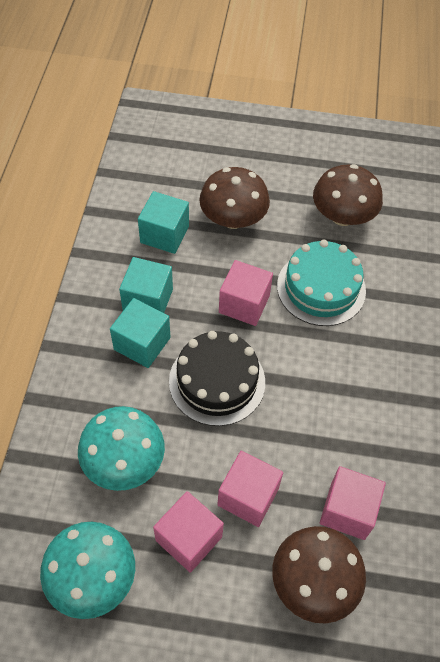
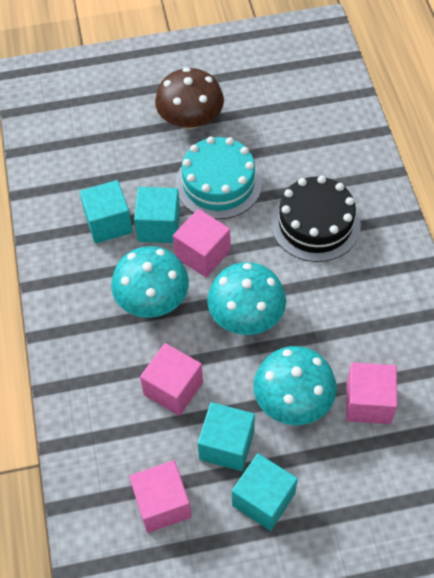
brown mushroom: 3 -> 1
turquoise cube: 3 -> 4
turquoise mushroom: 2 -> 3

